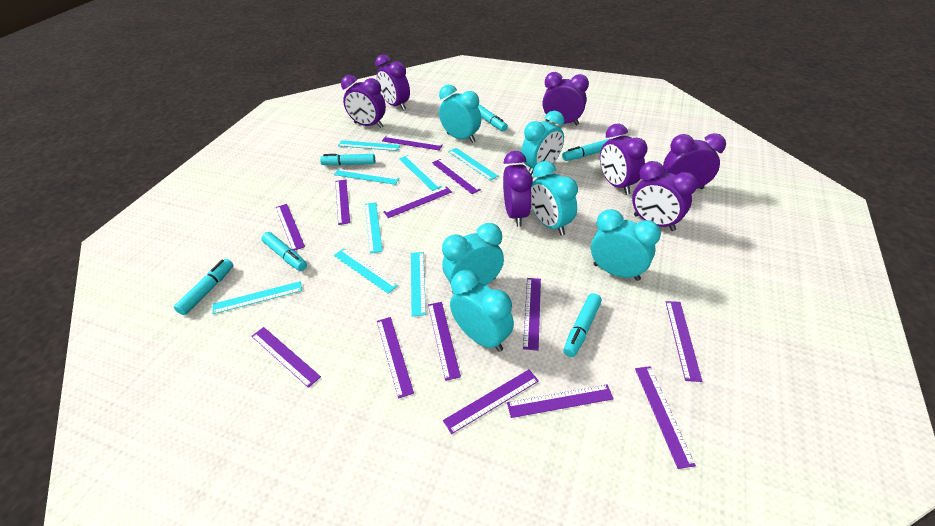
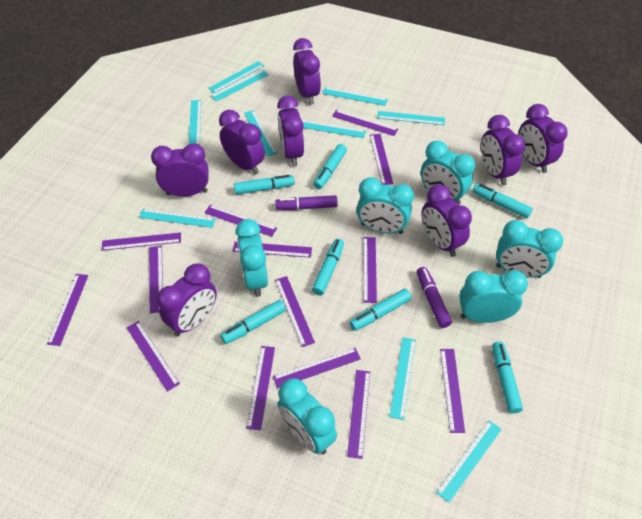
purple clock: 7 -> 8
purple marker: 0 -> 2
purple ruler: 13 -> 14
turquoise marker: 6 -> 7
turquoise ruler: 8 -> 10

